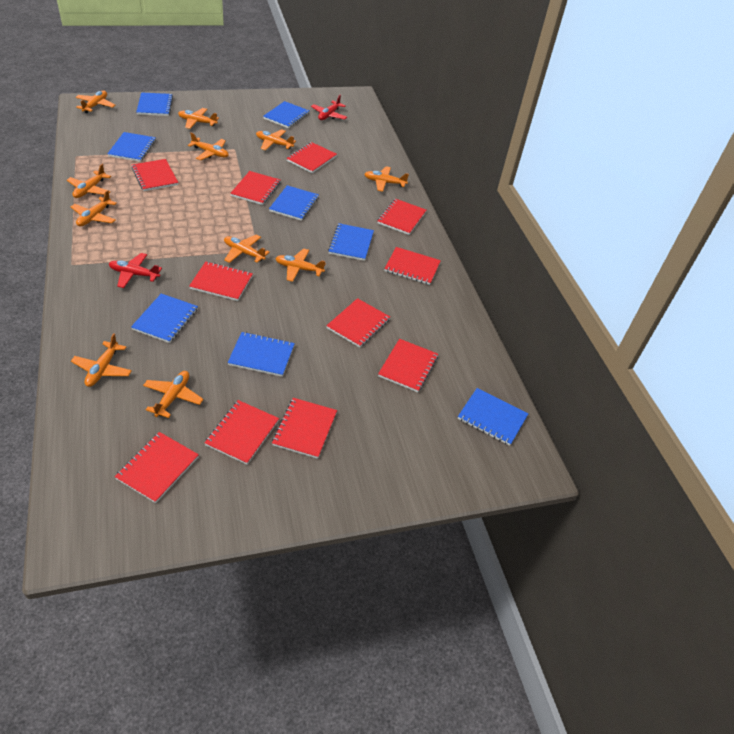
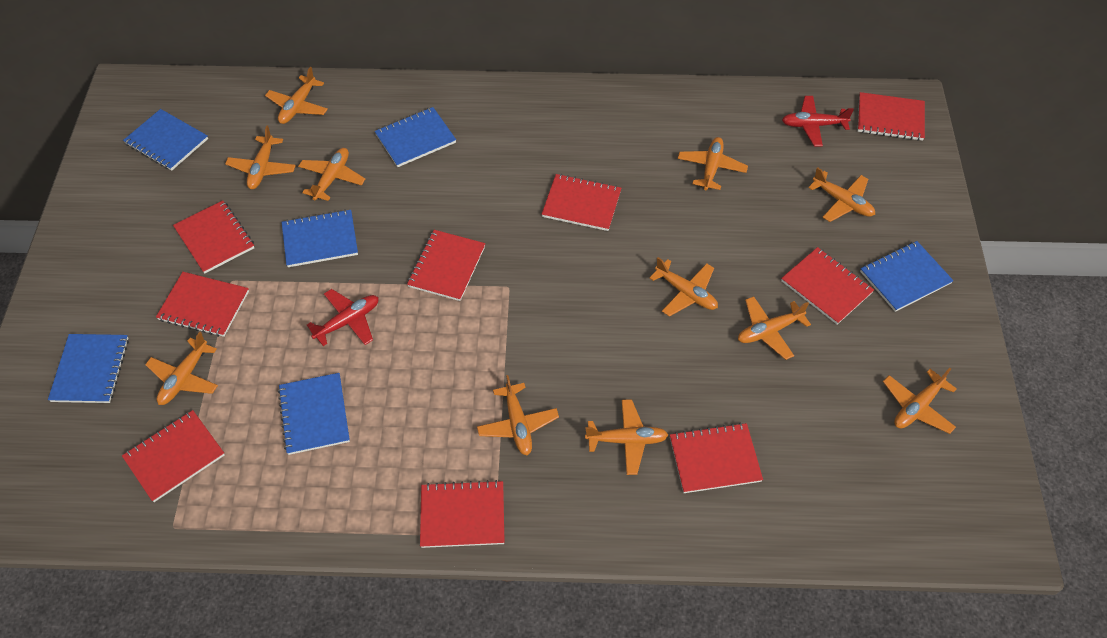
blue notebook: 8 -> 6
red notebook: 11 -> 9

